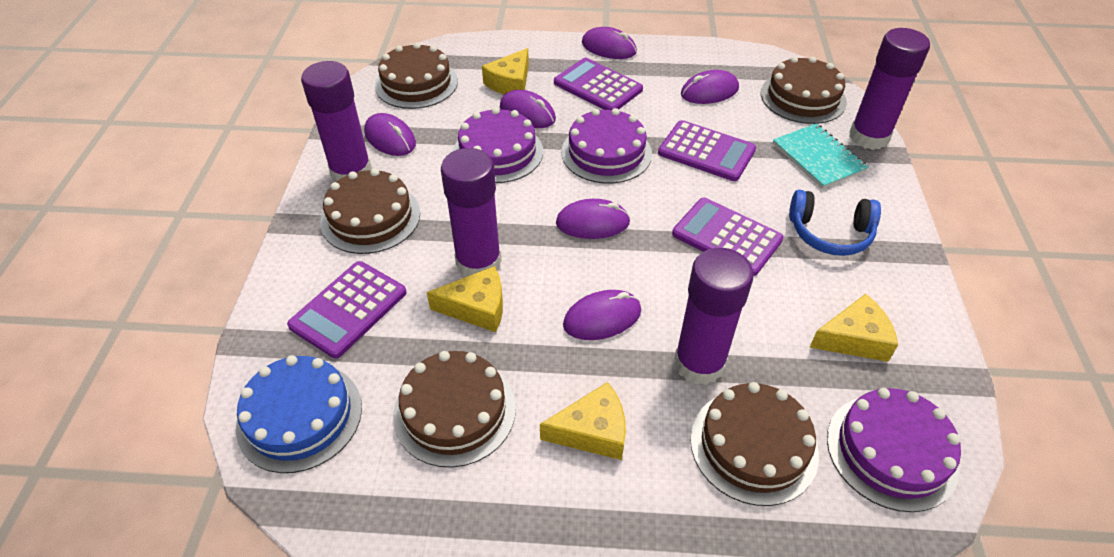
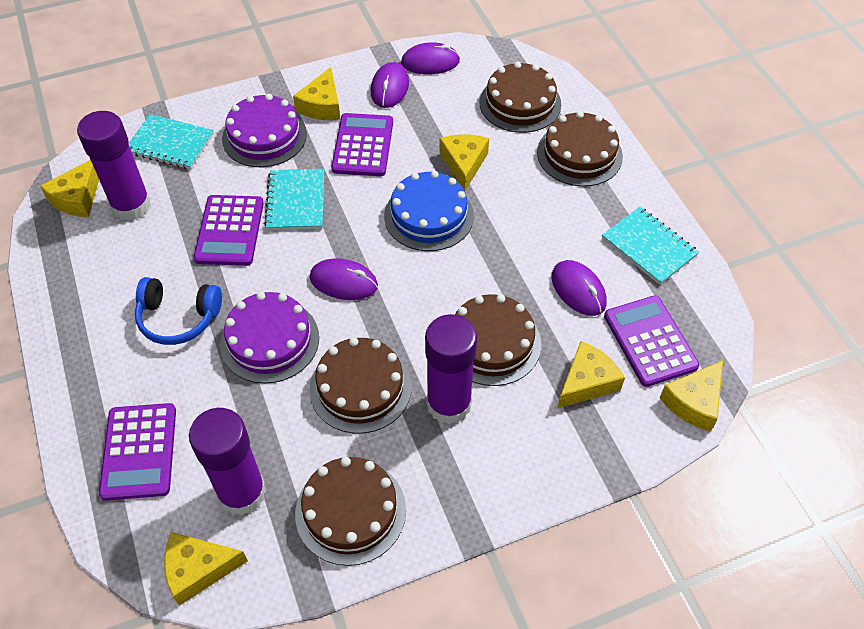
purple cake: 3 -> 2
purple glue stick: 4 -> 3
purple mouse: 6 -> 4
turquoise notebook: 1 -> 3
yellow cheese: 4 -> 6

